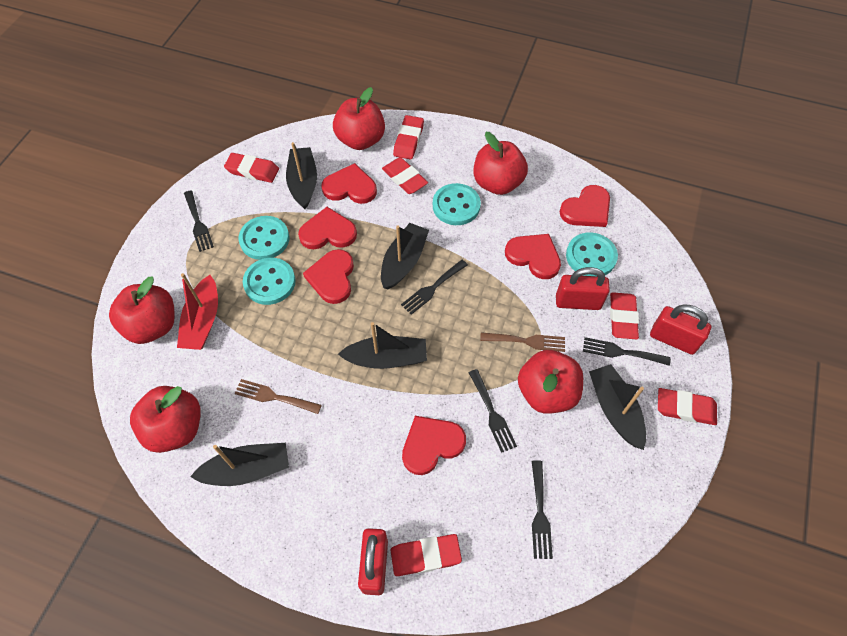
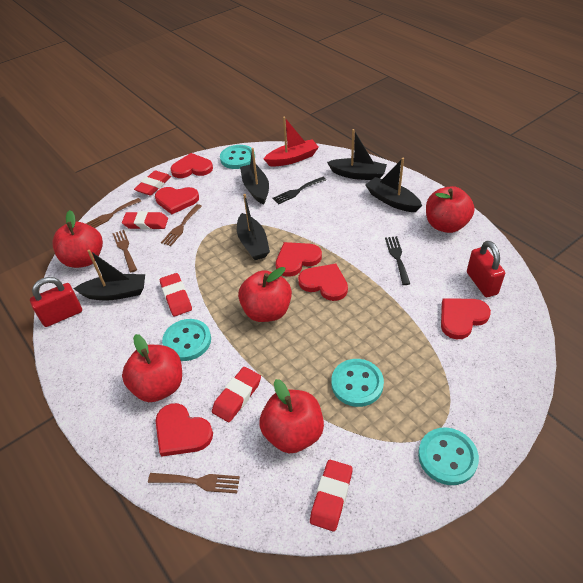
black fork: 5 -> 2
brown fork: 2 -> 4
red eraser: 6 -> 5
red padlock: 3 -> 2

